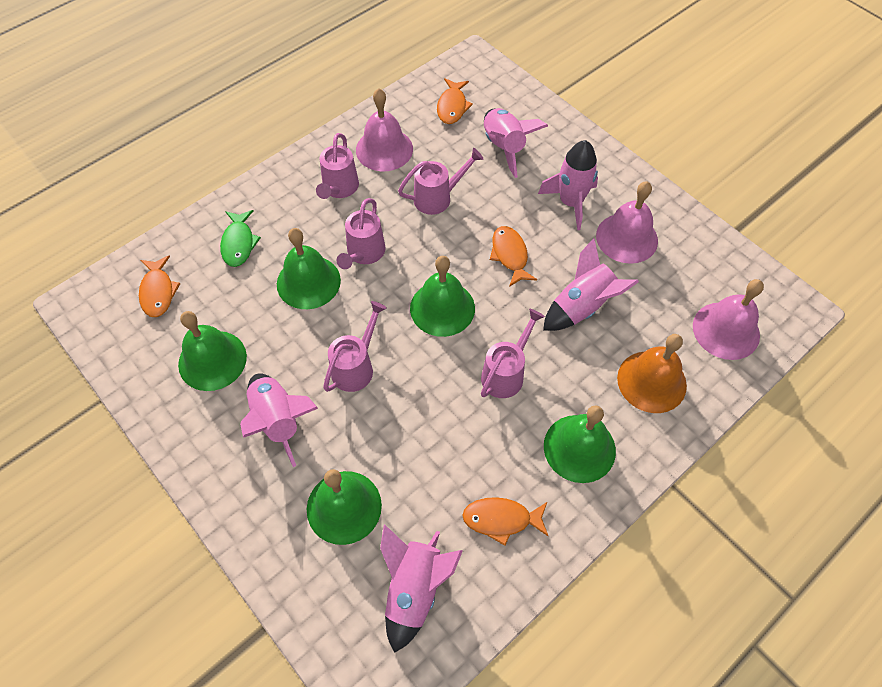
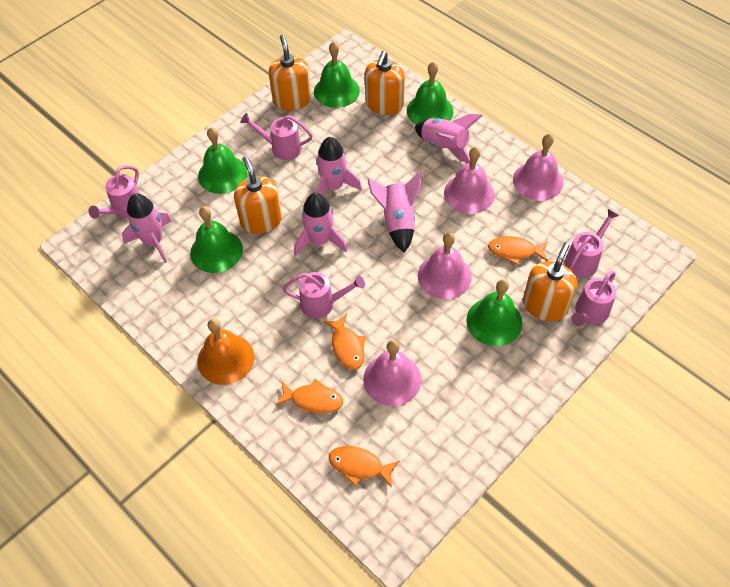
green fish: 1 -> 0
orange soap dispenser: 0 -> 4
pink bell: 3 -> 4

